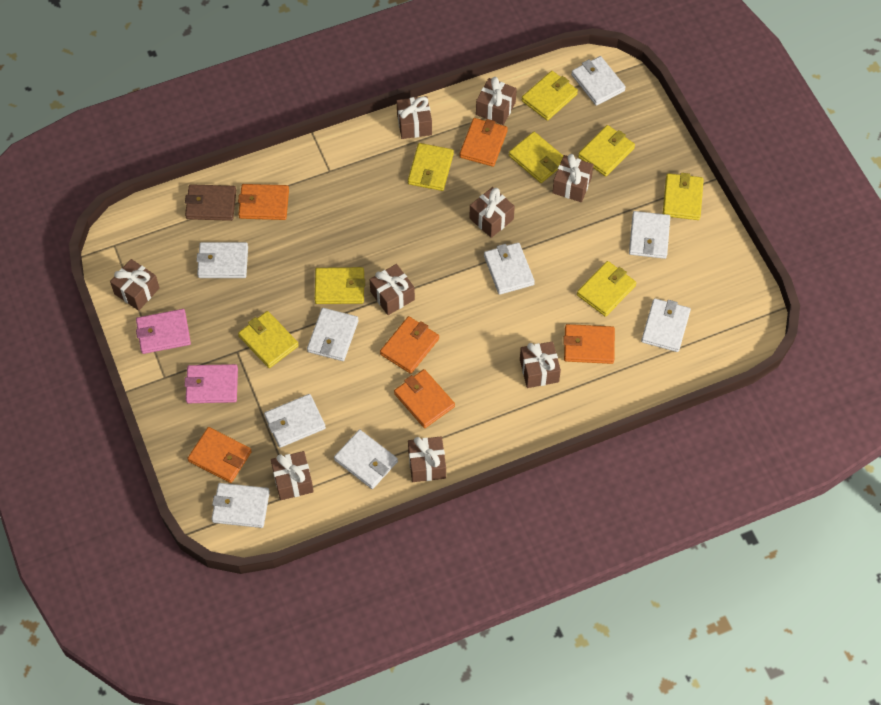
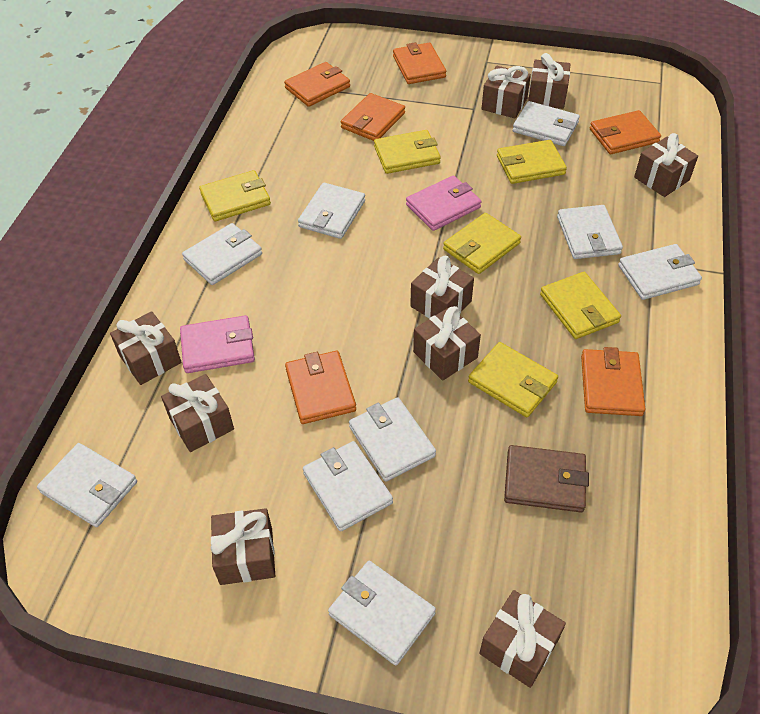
yellow wallet: 8 -> 6

